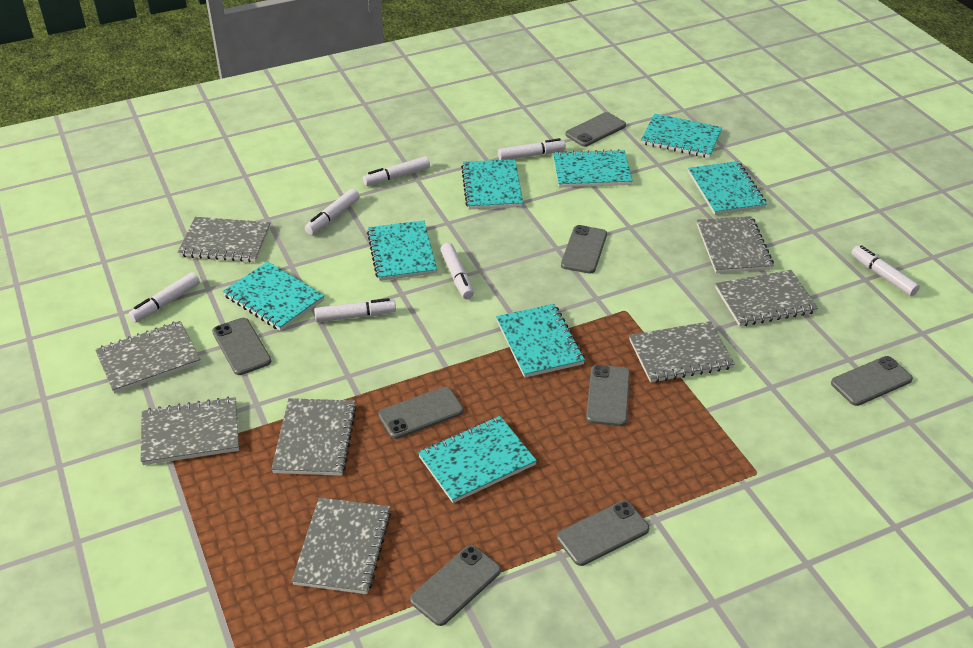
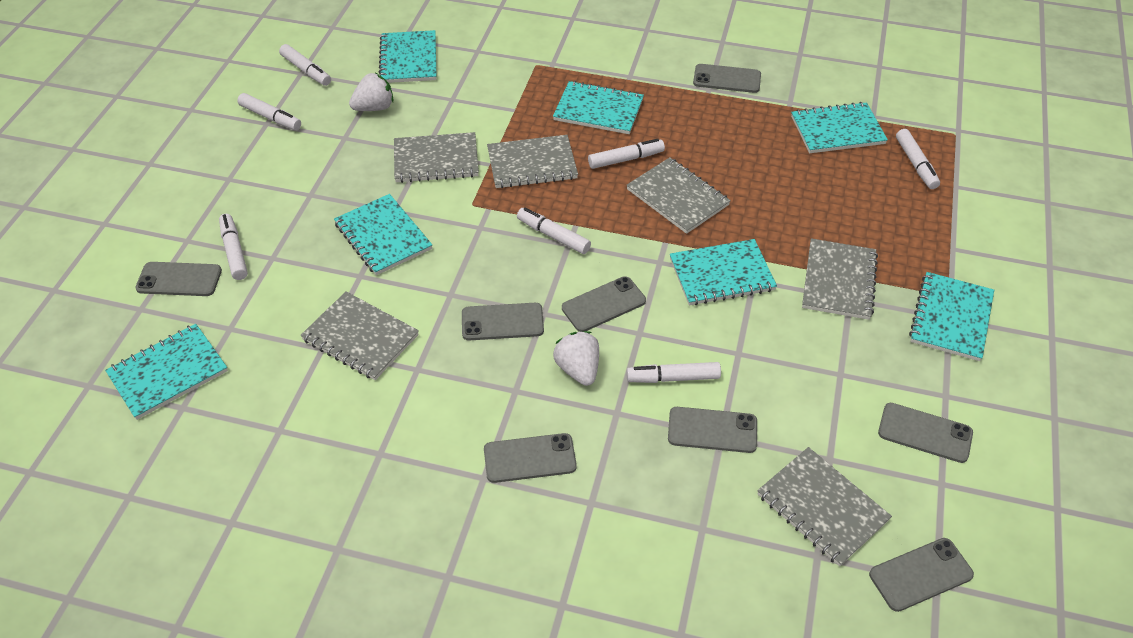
grey notebook: 8 -> 6
turquoise notebook: 8 -> 7
white strawberry: 0 -> 2

